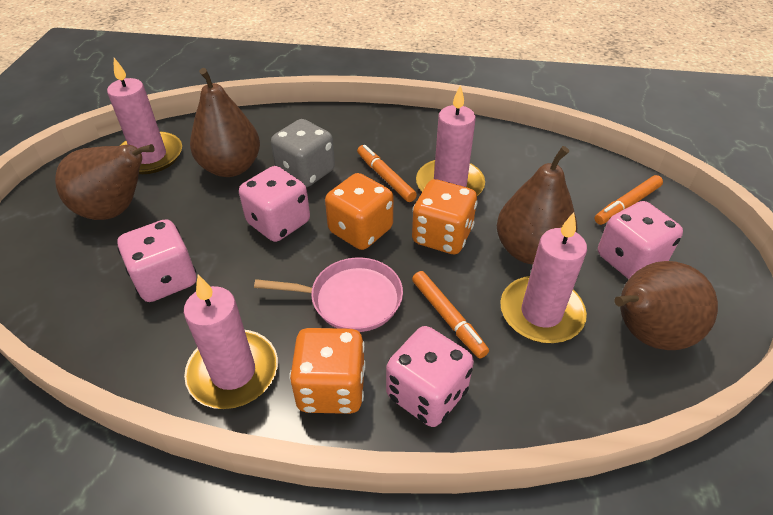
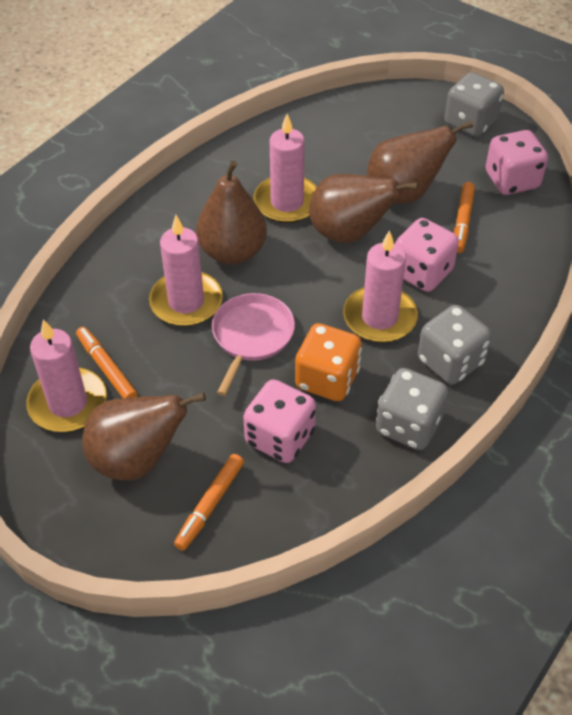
grey dice: 1 -> 3
orange dice: 3 -> 1
pink dice: 4 -> 3

